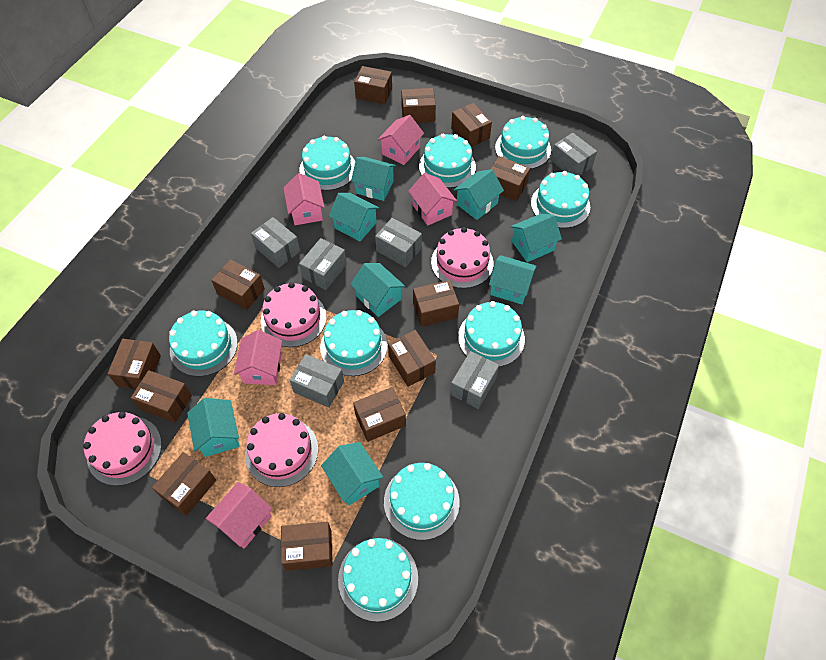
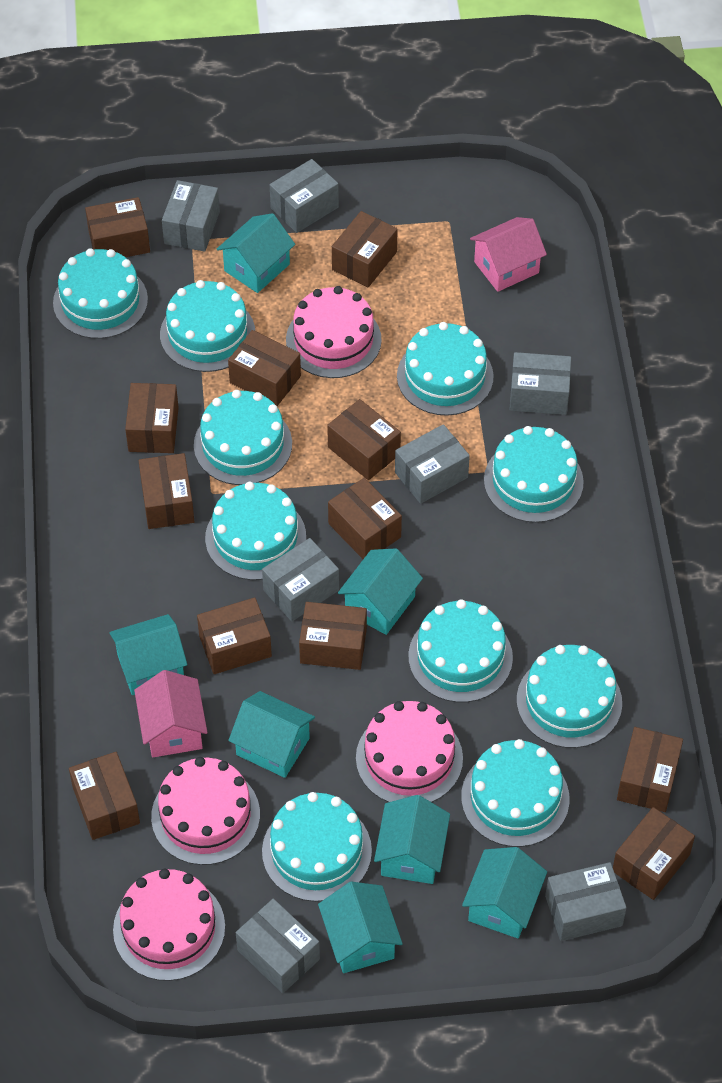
grey box: 6 -> 7
pink house: 5 -> 2
turquoise cake: 9 -> 10
turquoise house: 8 -> 7

